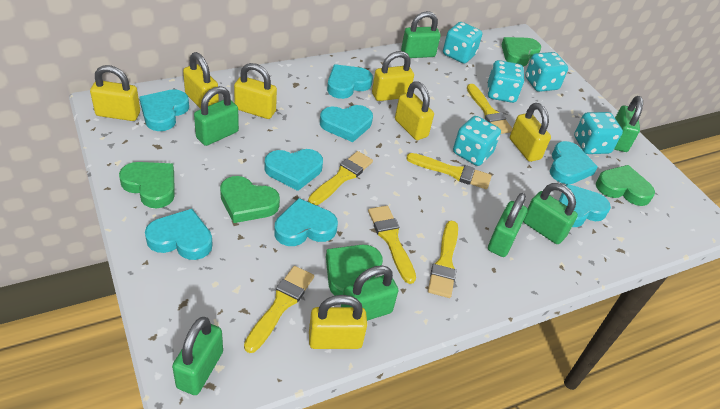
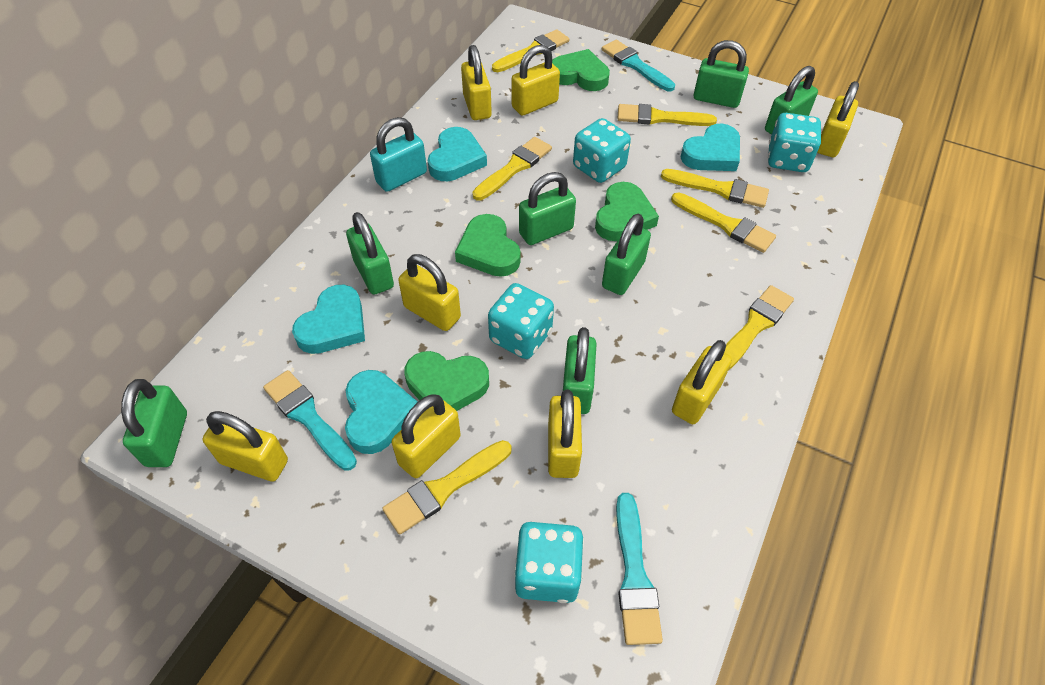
green heart: 5 -> 4
turquoise brush: 0 -> 3
turquoise dice: 5 -> 4
turquoise heart: 8 -> 4
turquoise padlock: 0 -> 1
yellow brush: 6 -> 7
yellow padlock: 7 -> 8

